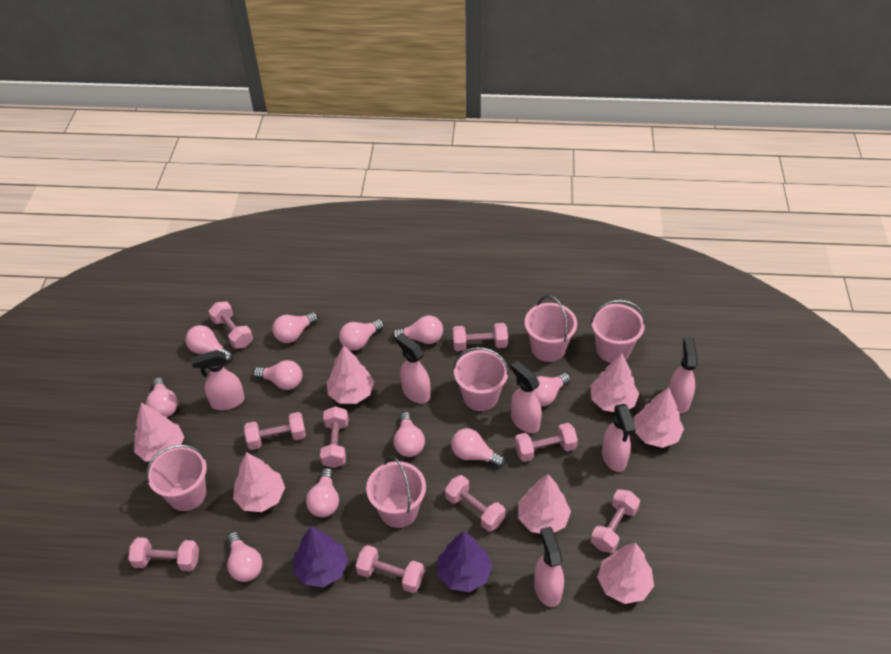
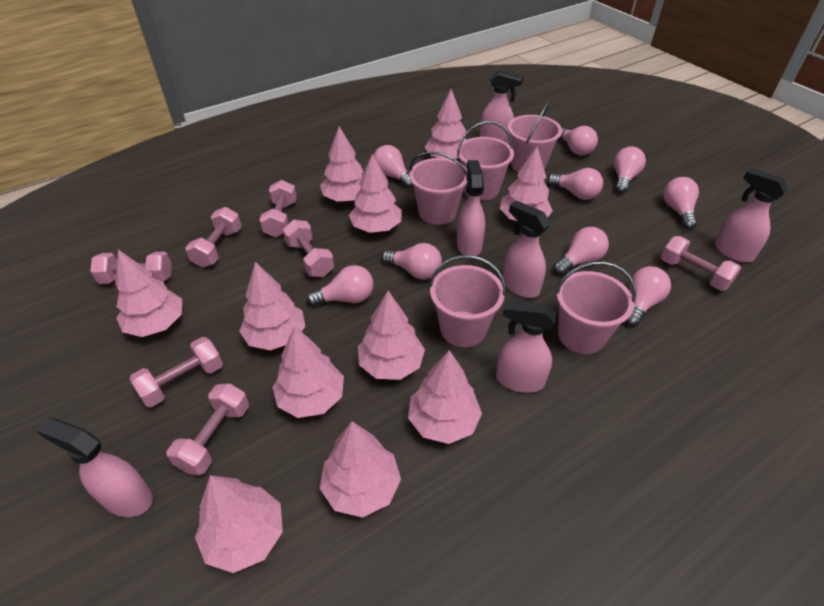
pink dumbbell: 9 -> 7
pink light bulb: 11 -> 9
pink tree: 7 -> 11
purple tree: 2 -> 0

